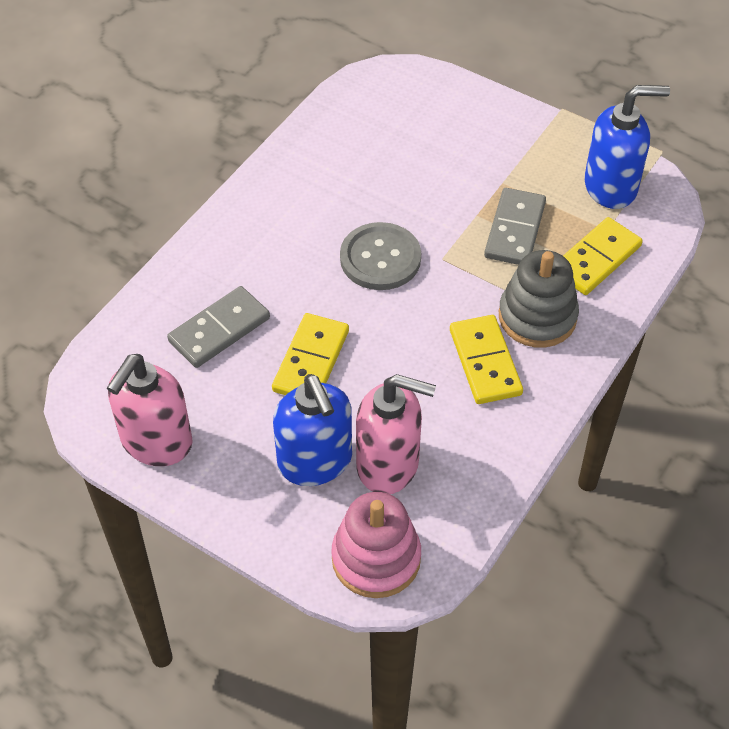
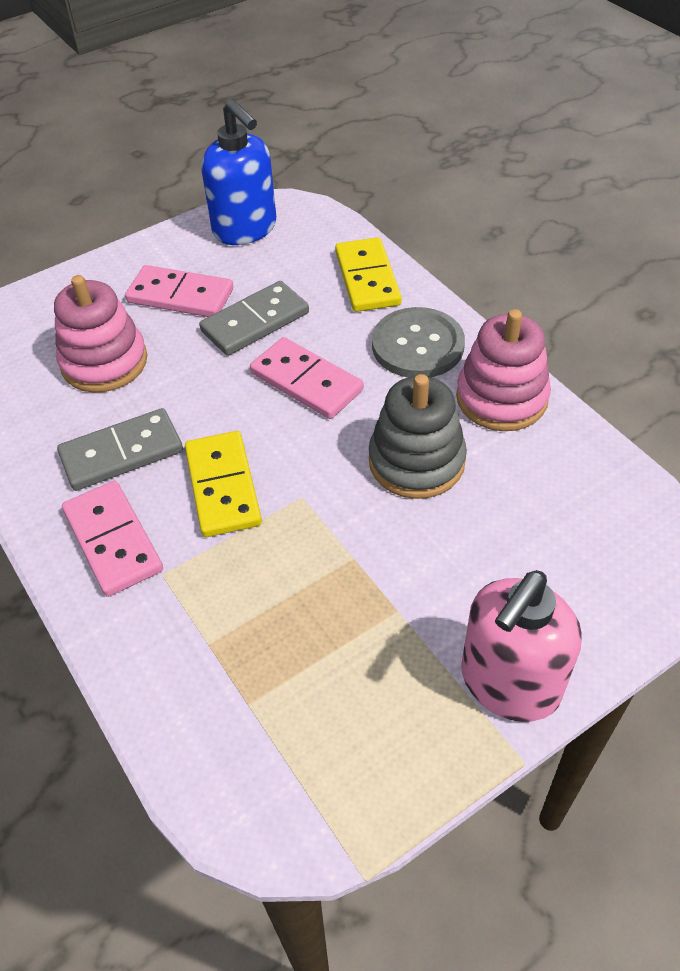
blue soap dispenser: 2 -> 1
pink domino: 0 -> 3
pink soap dispenser: 2 -> 1
pink stacking toy: 1 -> 2
yellow domino: 3 -> 2

